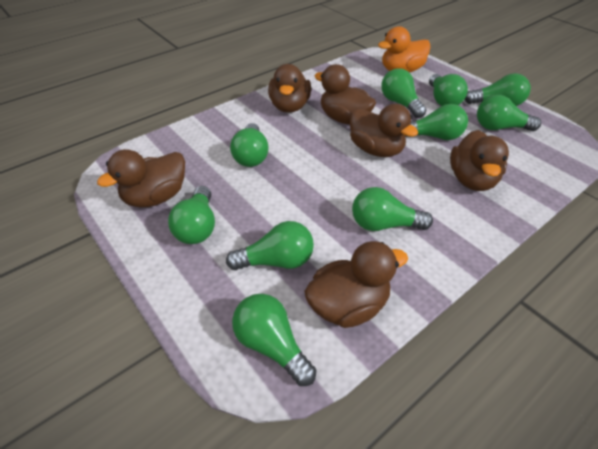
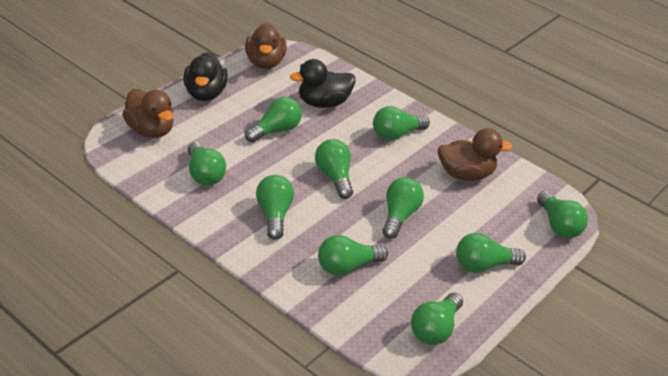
black duck: 0 -> 2
brown duck: 6 -> 3
orange duck: 1 -> 0

